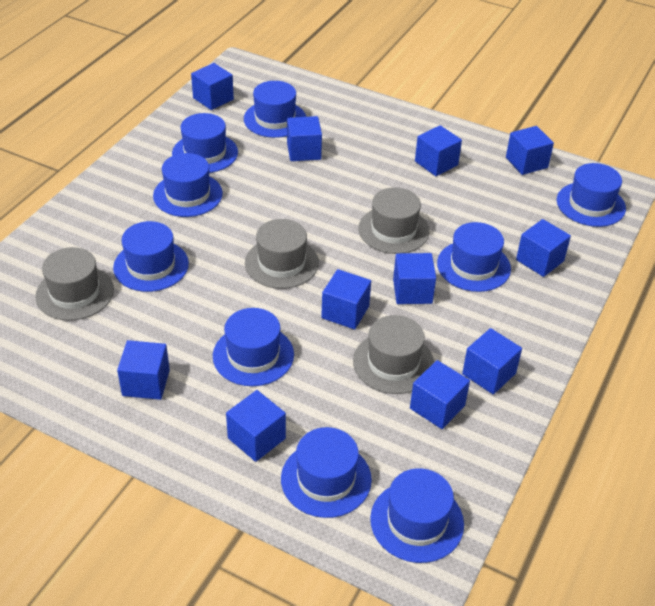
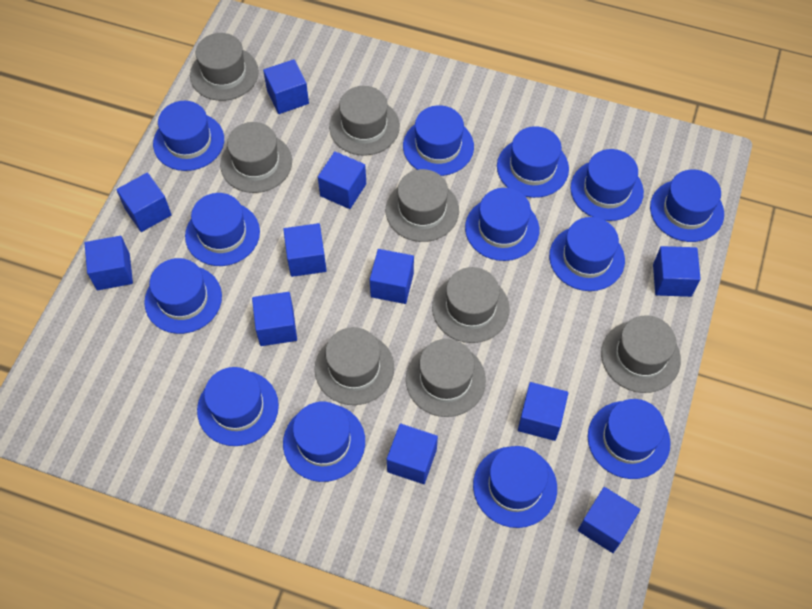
blue hat: 9 -> 13
grey hat: 4 -> 8

